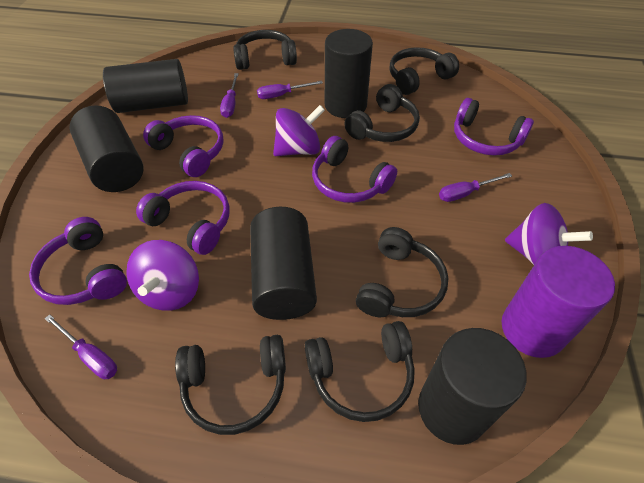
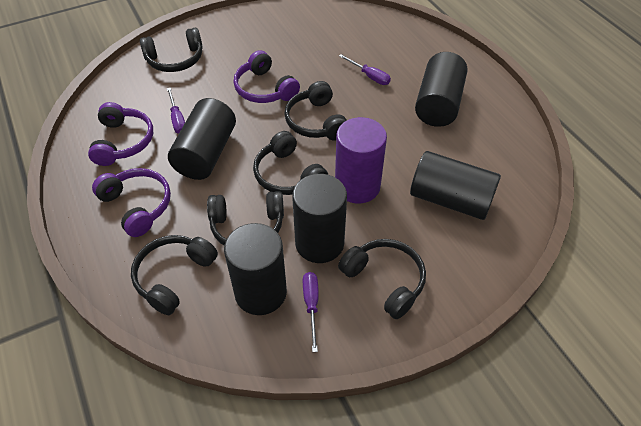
purple headphones: 5 -> 3
purple screwdriver: 4 -> 3
purple spinning top: 3 -> 0

